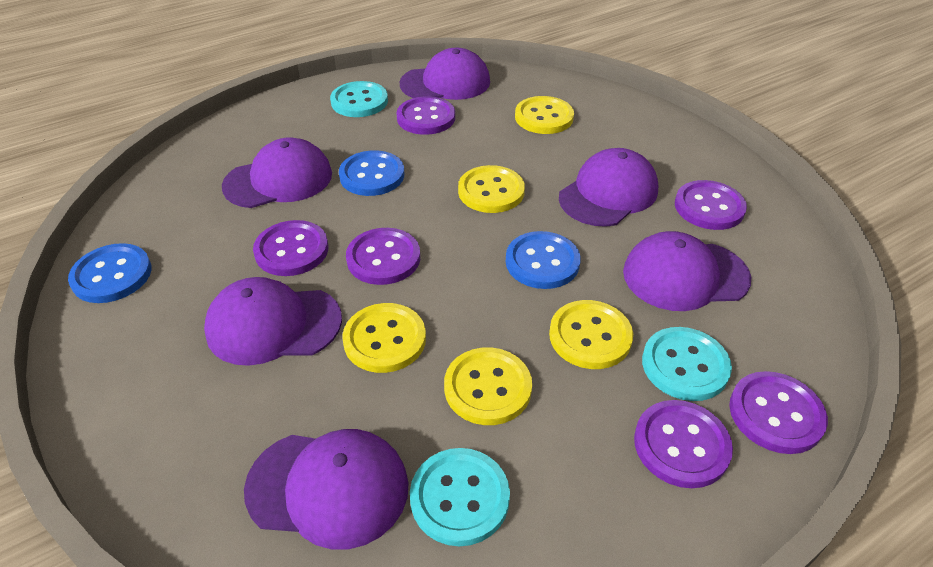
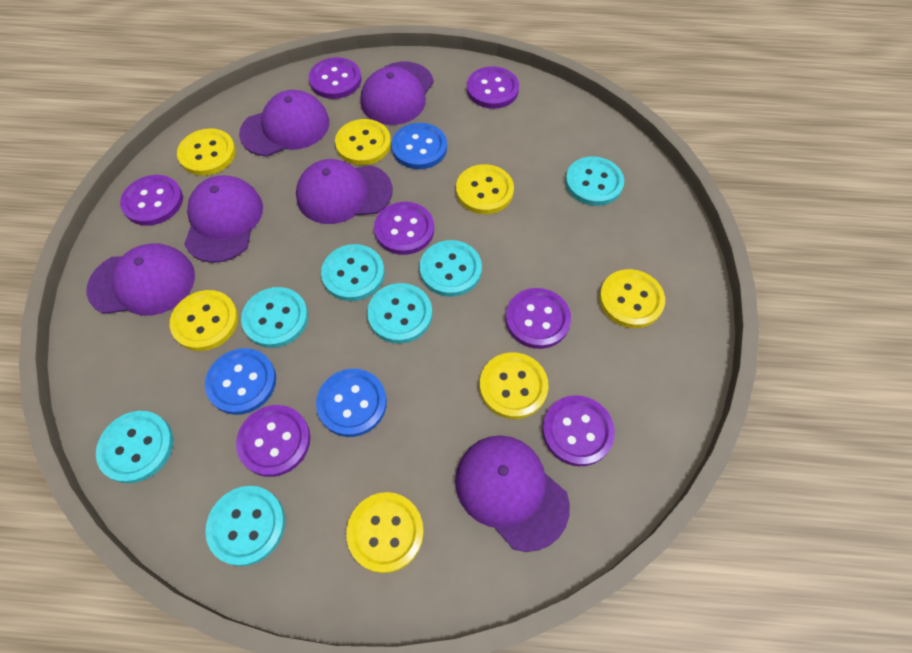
purple button: 6 -> 7
turquoise button: 3 -> 7
yellow button: 5 -> 7

